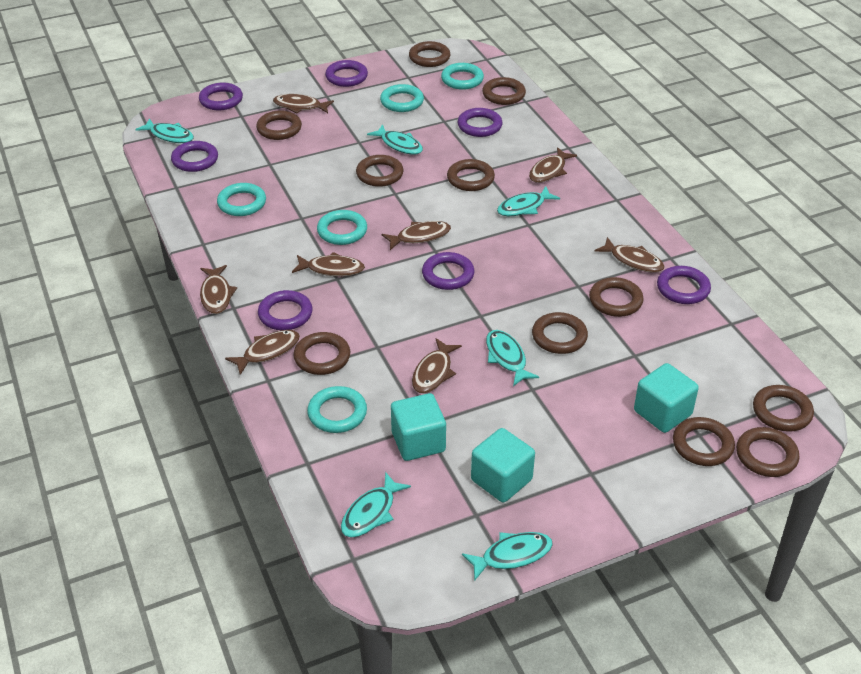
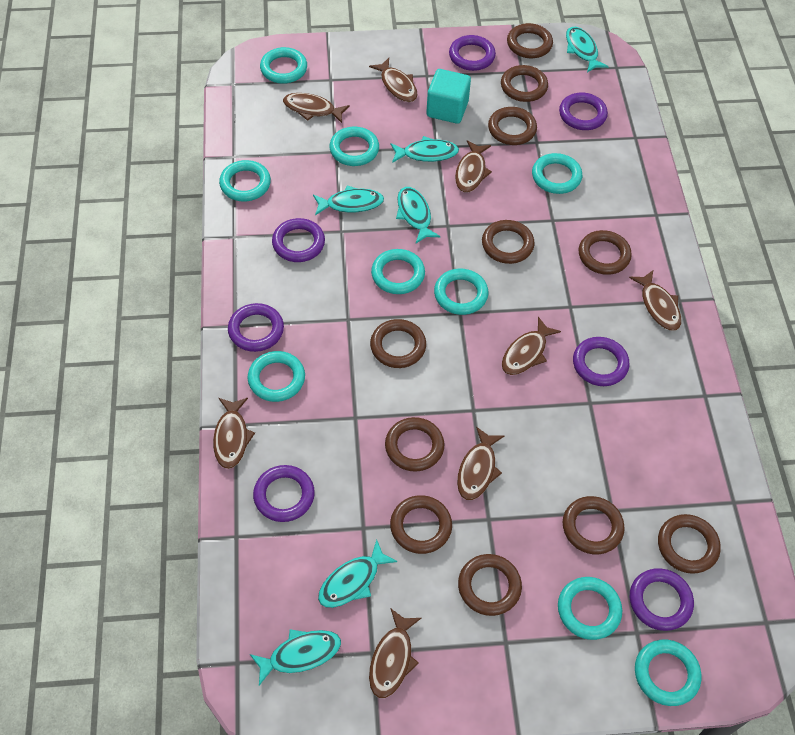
turquoise cube: 3 -> 1
turquoise ring: 5 -> 9

